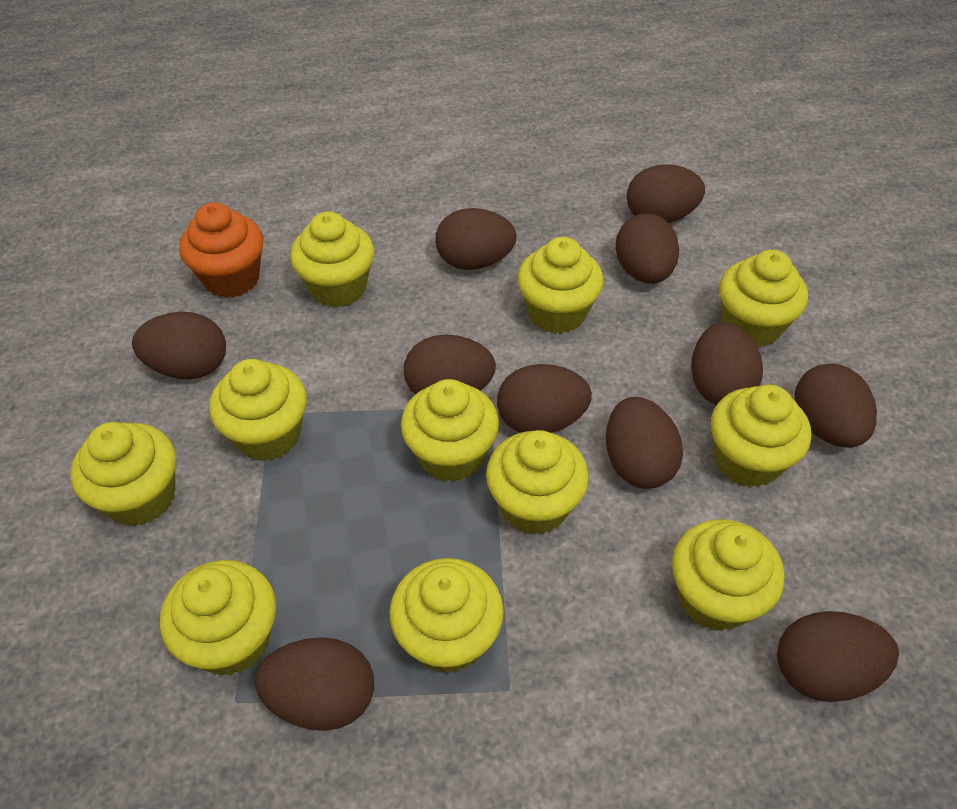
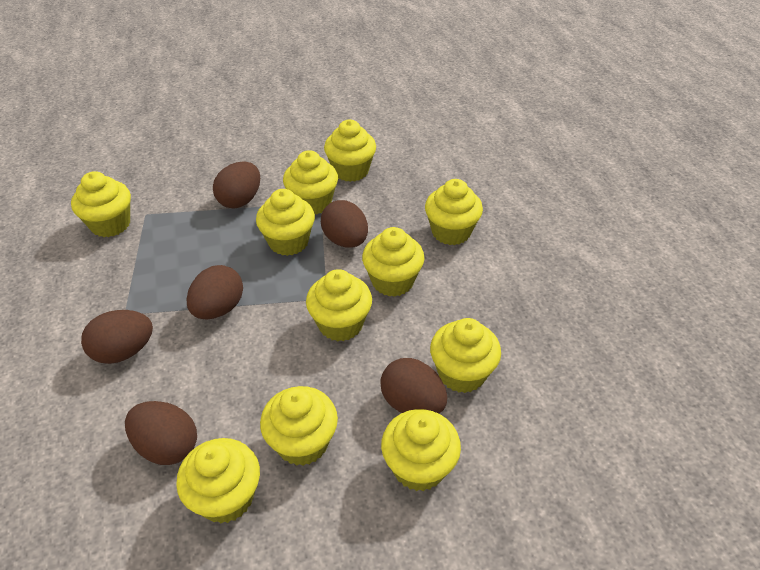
brown egg: 11 -> 6
orange cupcake: 1 -> 0

